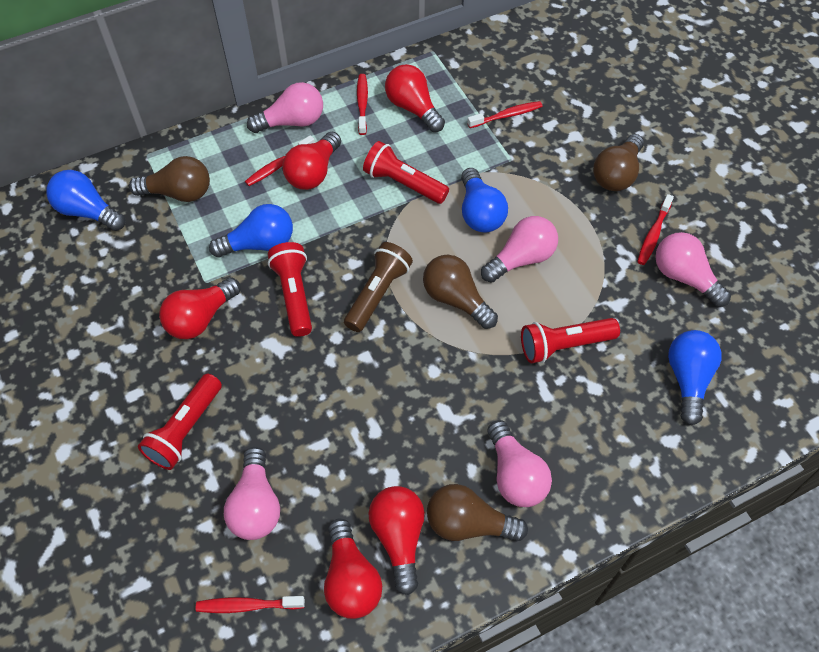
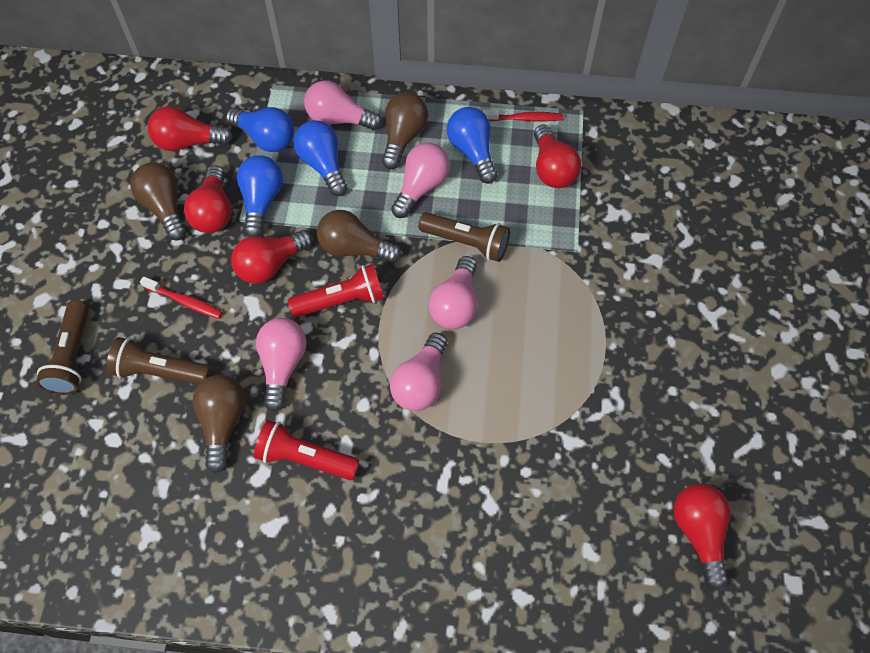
brown flashlight: 1 -> 3
red flashlight: 4 -> 2
red toothbrush: 5 -> 2

